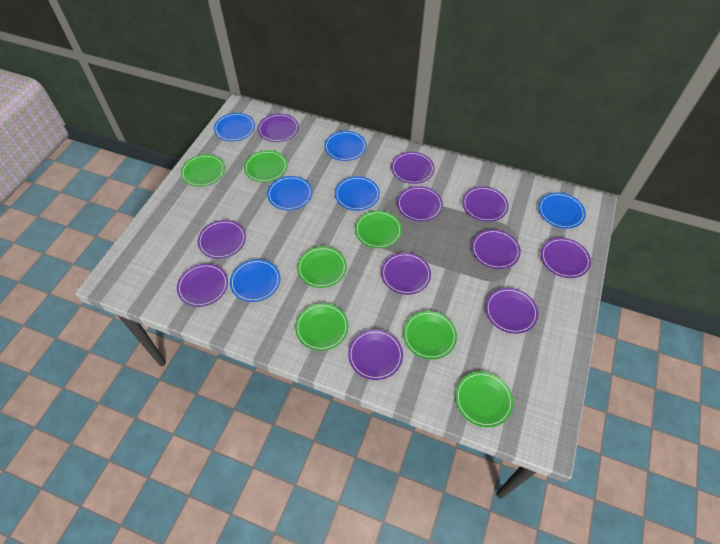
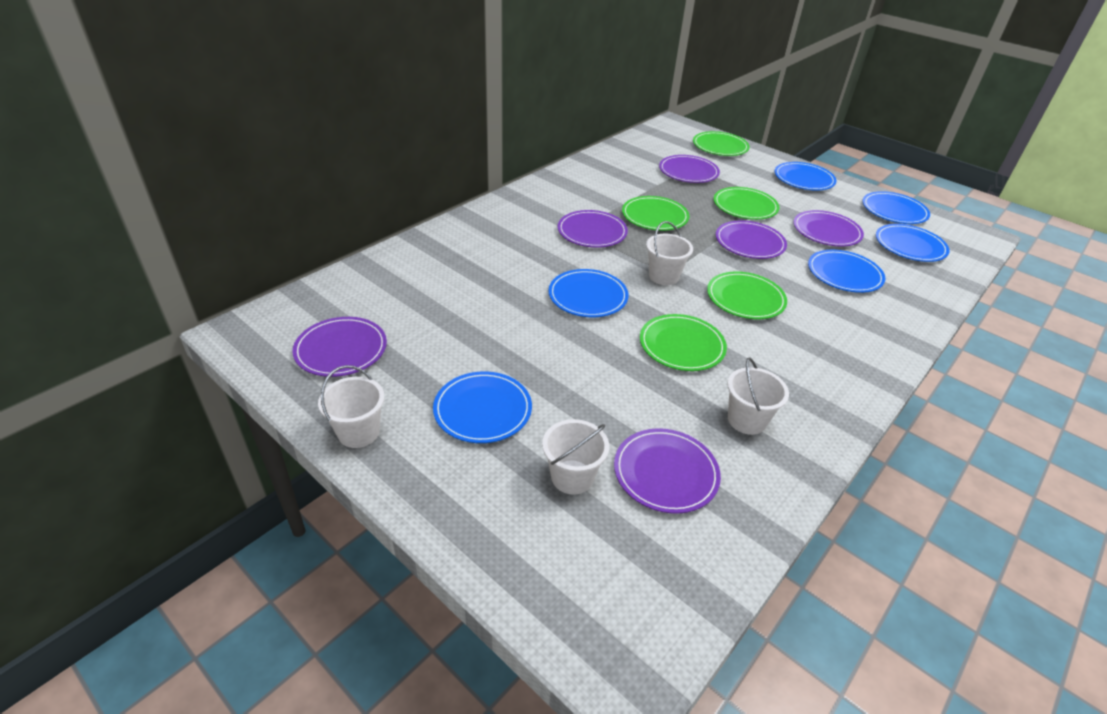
green plate: 7 -> 5
purple plate: 11 -> 6
white bucket: 0 -> 4

